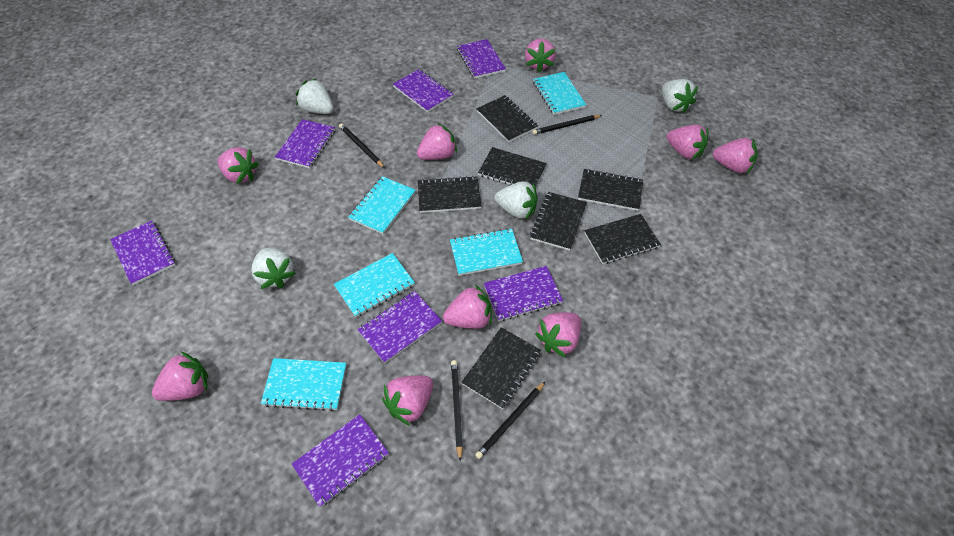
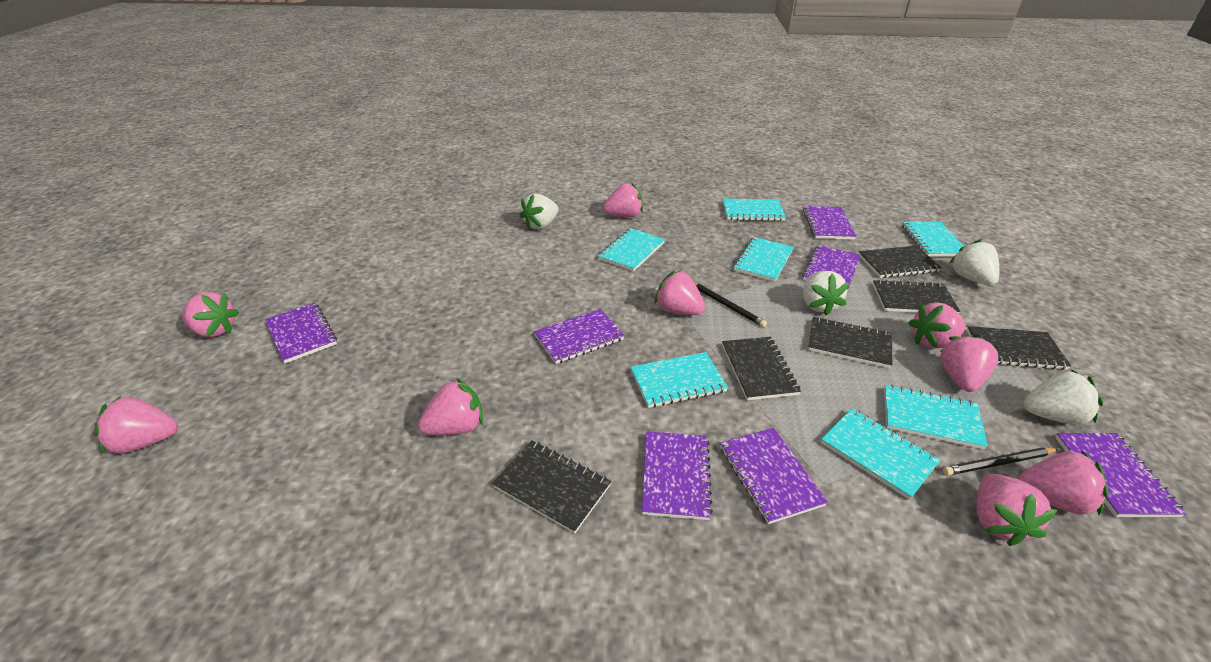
black notebook: 7 -> 6
black pencil: 4 -> 2
turquoise notebook: 5 -> 7

